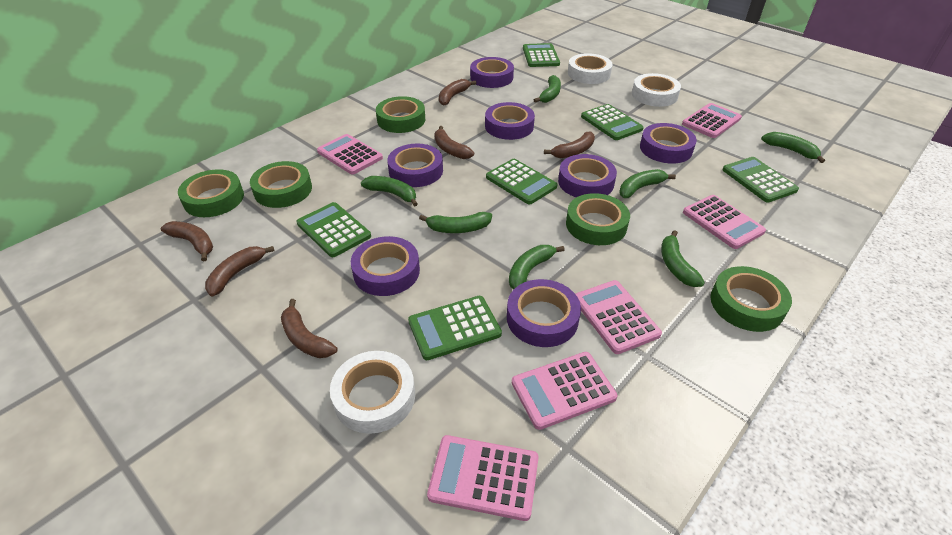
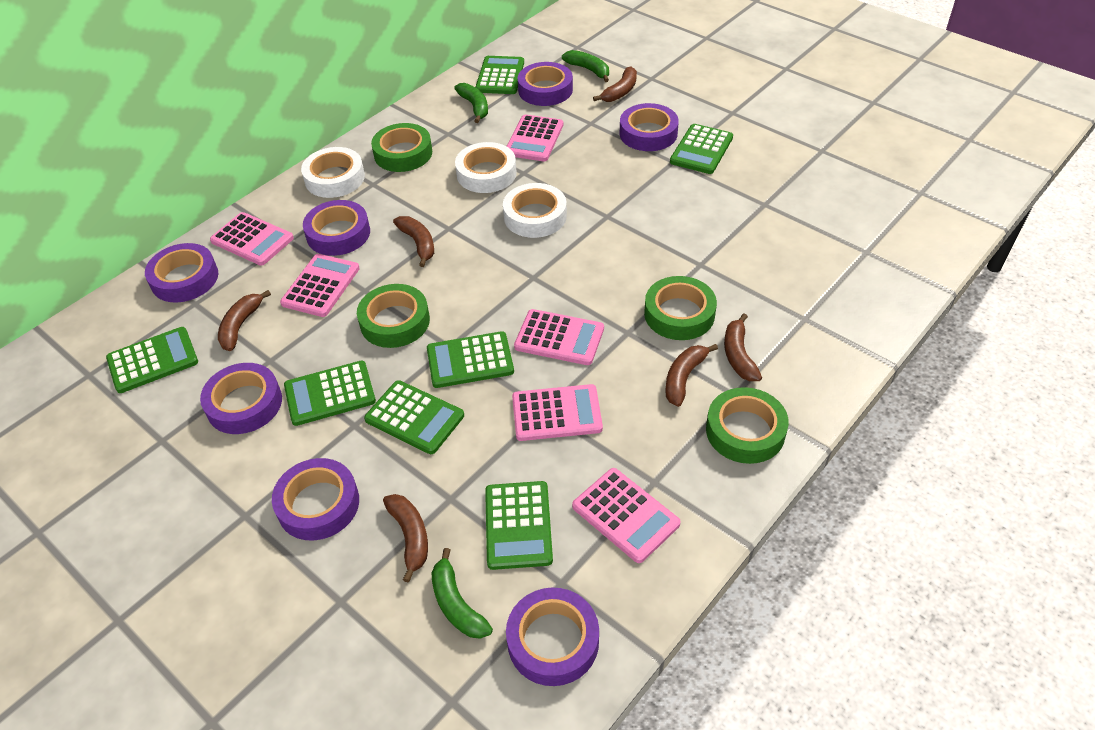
green banana: 7 -> 3
green calculator: 6 -> 7
green tape: 5 -> 4

